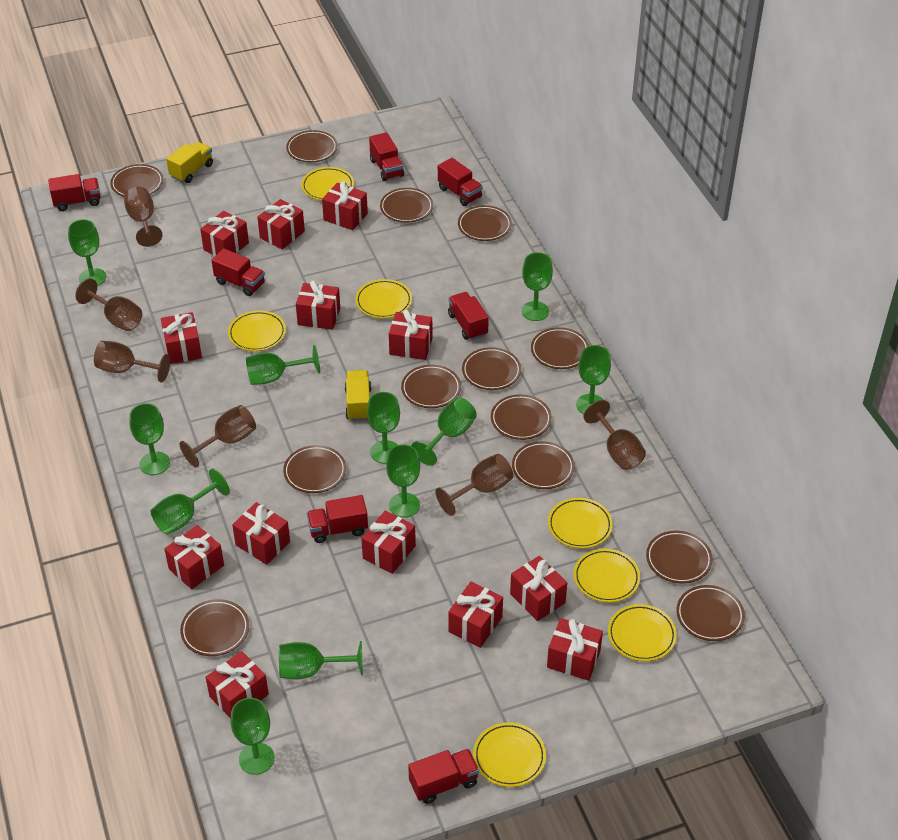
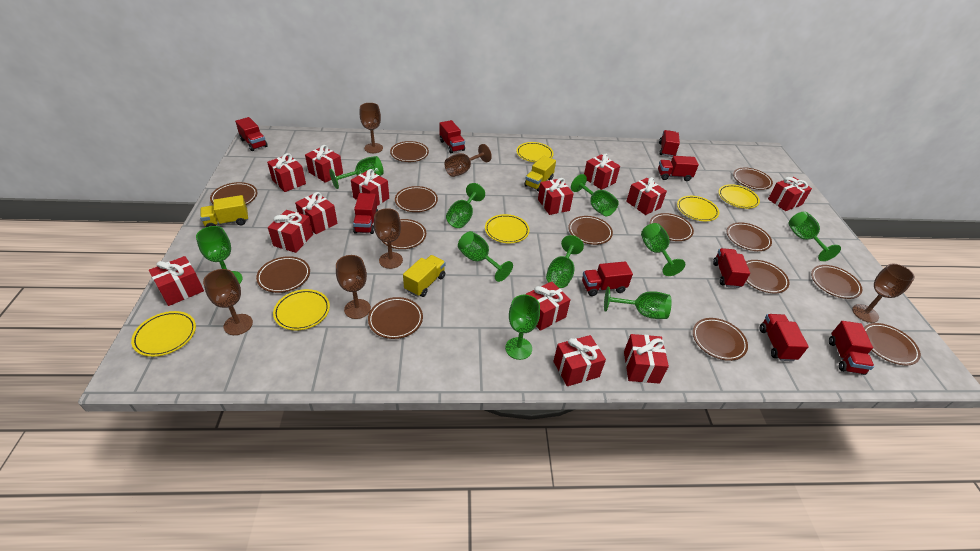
brown plate: 13 -> 14
green goblet: 11 -> 10
red truck: 7 -> 9
yellow plate: 7 -> 6
yellow truck: 2 -> 3

